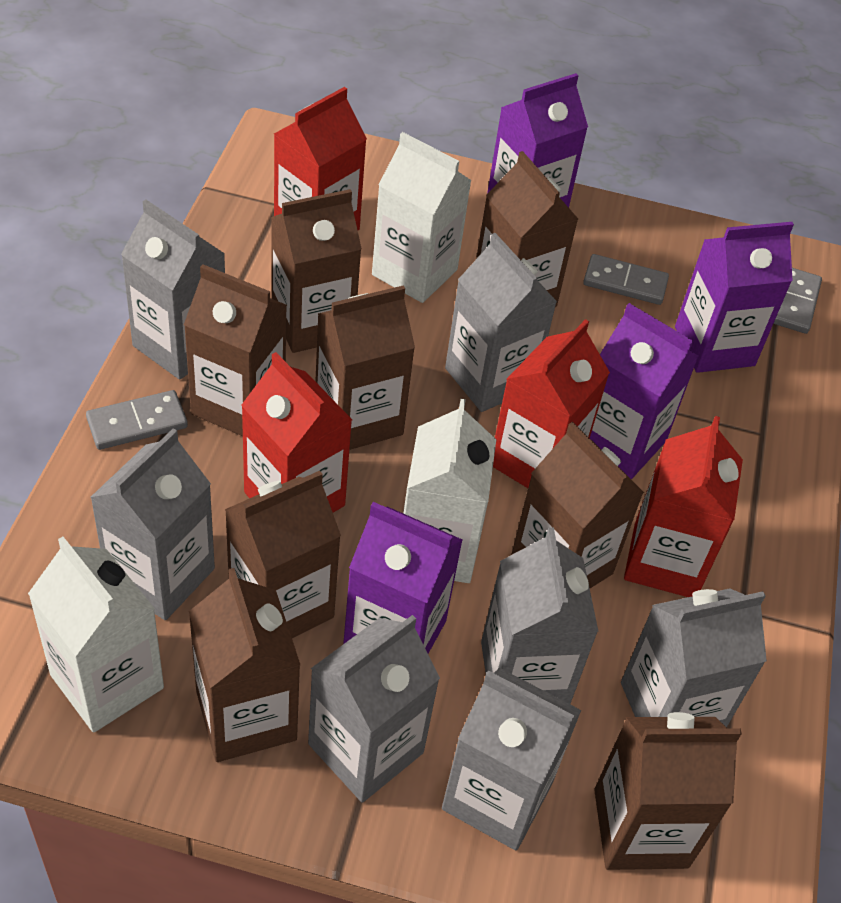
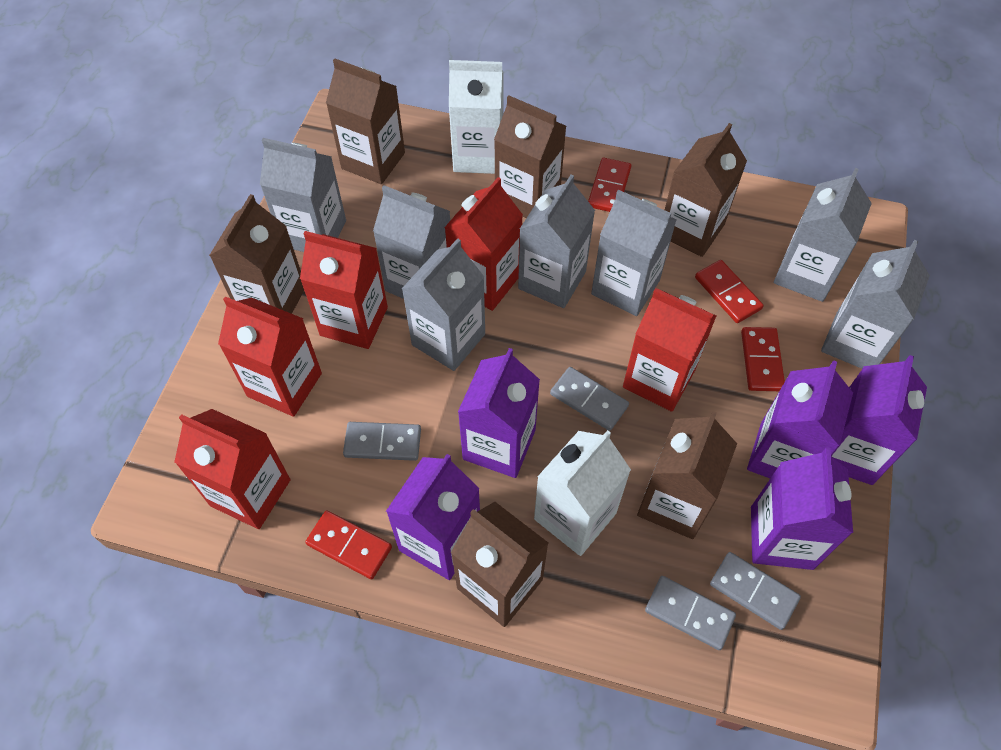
brown carton: 8 -> 6
grey domino: 3 -> 4
purple carton: 4 -> 5
red carton: 4 -> 5
red domino: 0 -> 4
white carton: 3 -> 2

